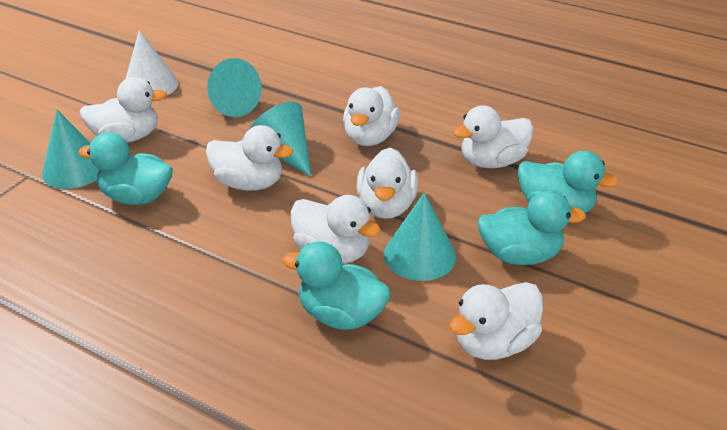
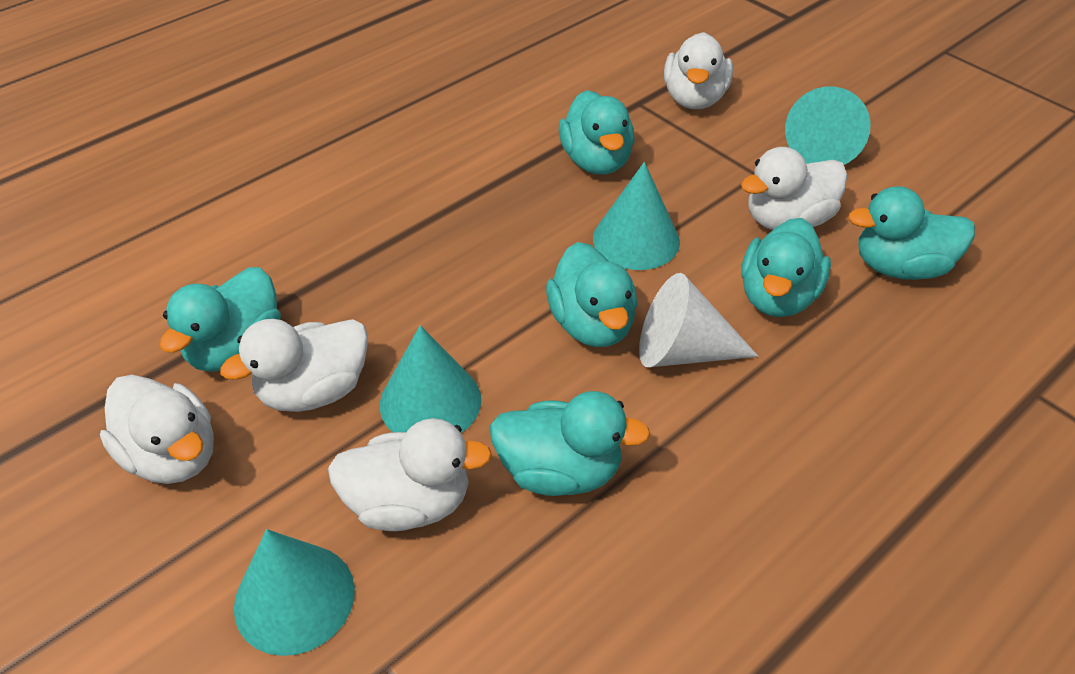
turquoise duck: 4 -> 6
white duck: 7 -> 5

